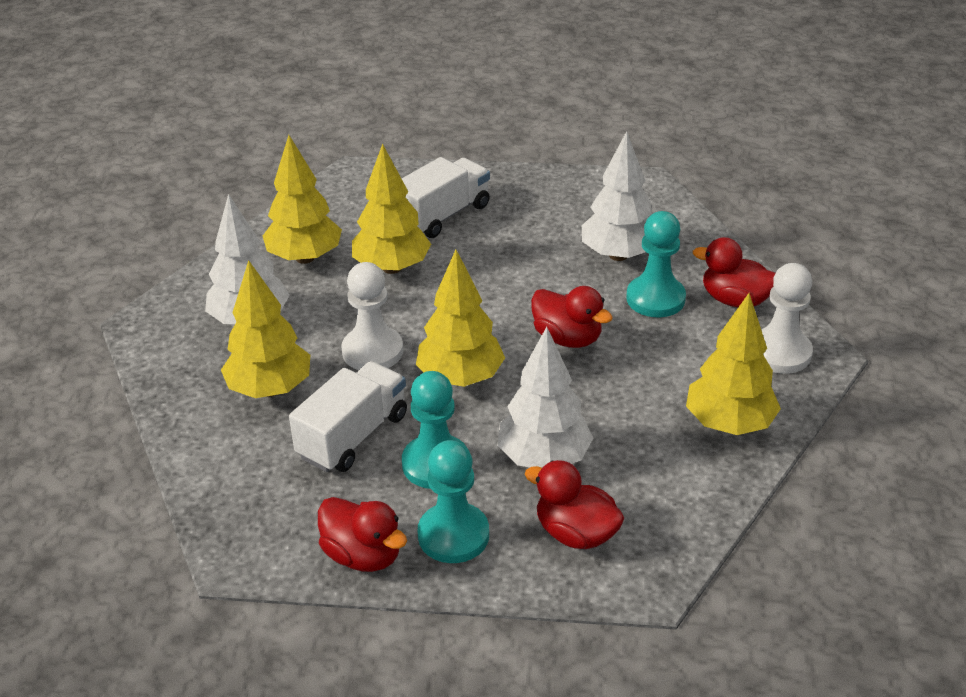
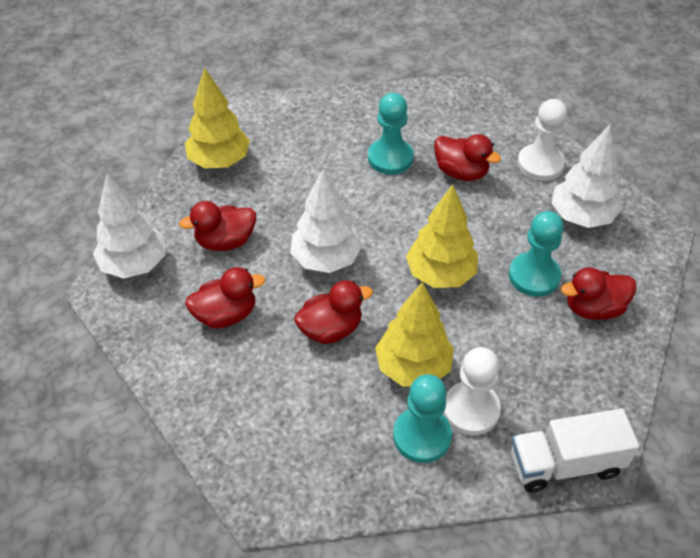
red duck: 4 -> 5
white truck: 2 -> 1
yellow tree: 5 -> 3

